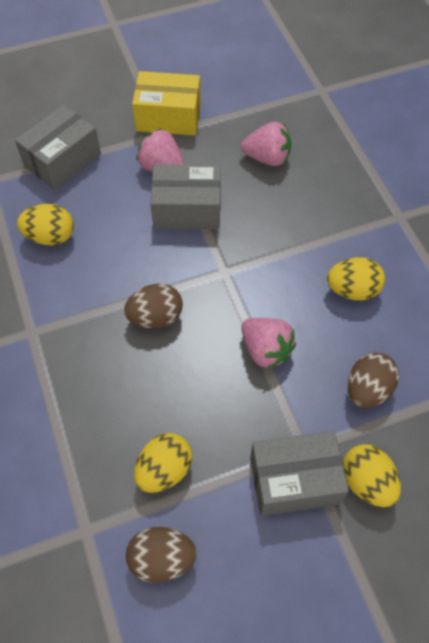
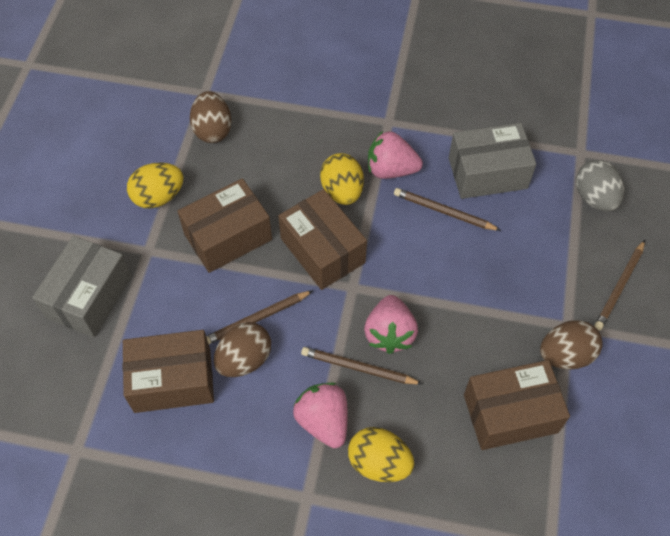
brown box: 0 -> 4
brown pencil: 0 -> 4
grey box: 3 -> 2
grey egg: 0 -> 1
yellow box: 1 -> 0
yellow egg: 4 -> 3

